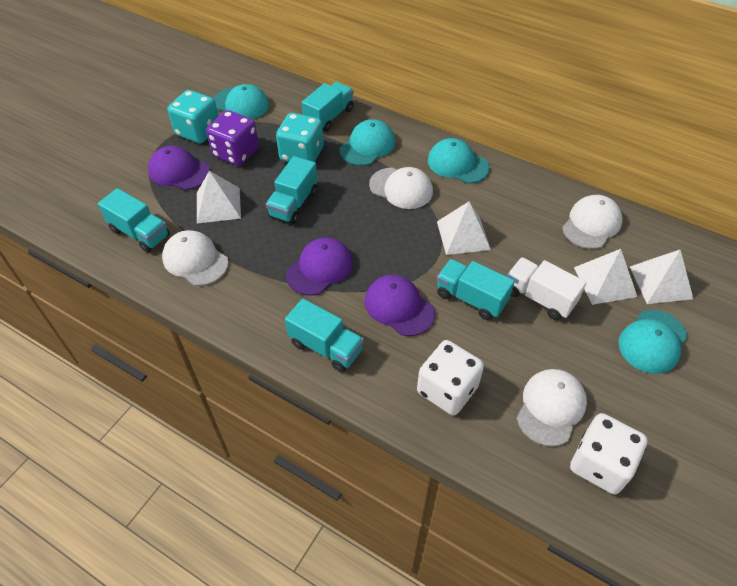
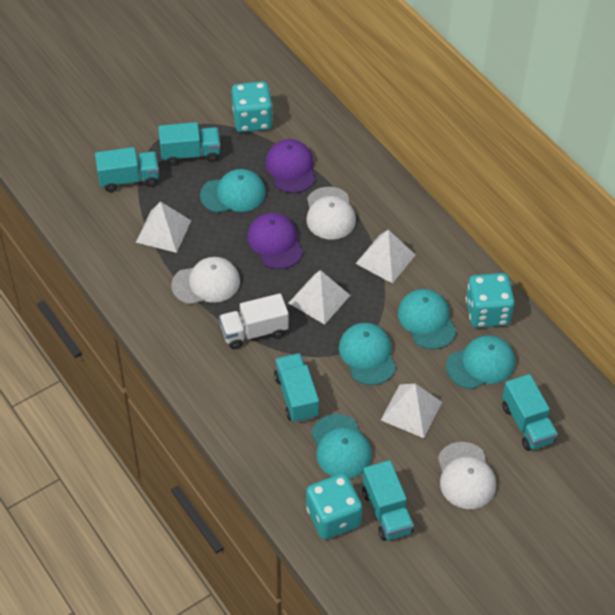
purple cap: 3 -> 2
purple dice: 1 -> 0
turquoise cap: 4 -> 5
turquoise dice: 2 -> 3
white cap: 4 -> 3
white dice: 2 -> 0

